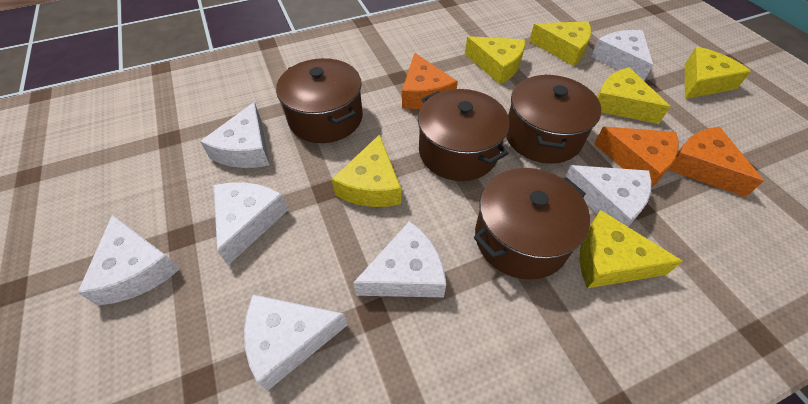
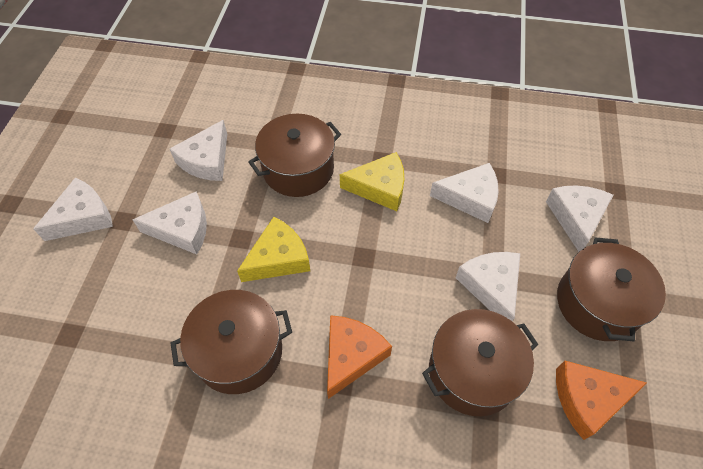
orange cheese: 3 -> 2
white cheese: 7 -> 6
yellow cheese: 6 -> 2

